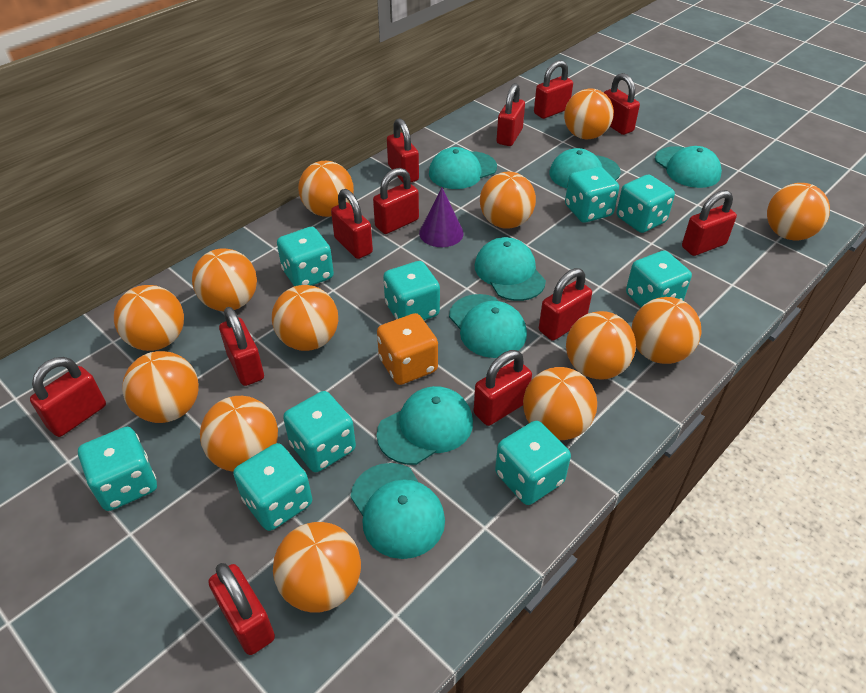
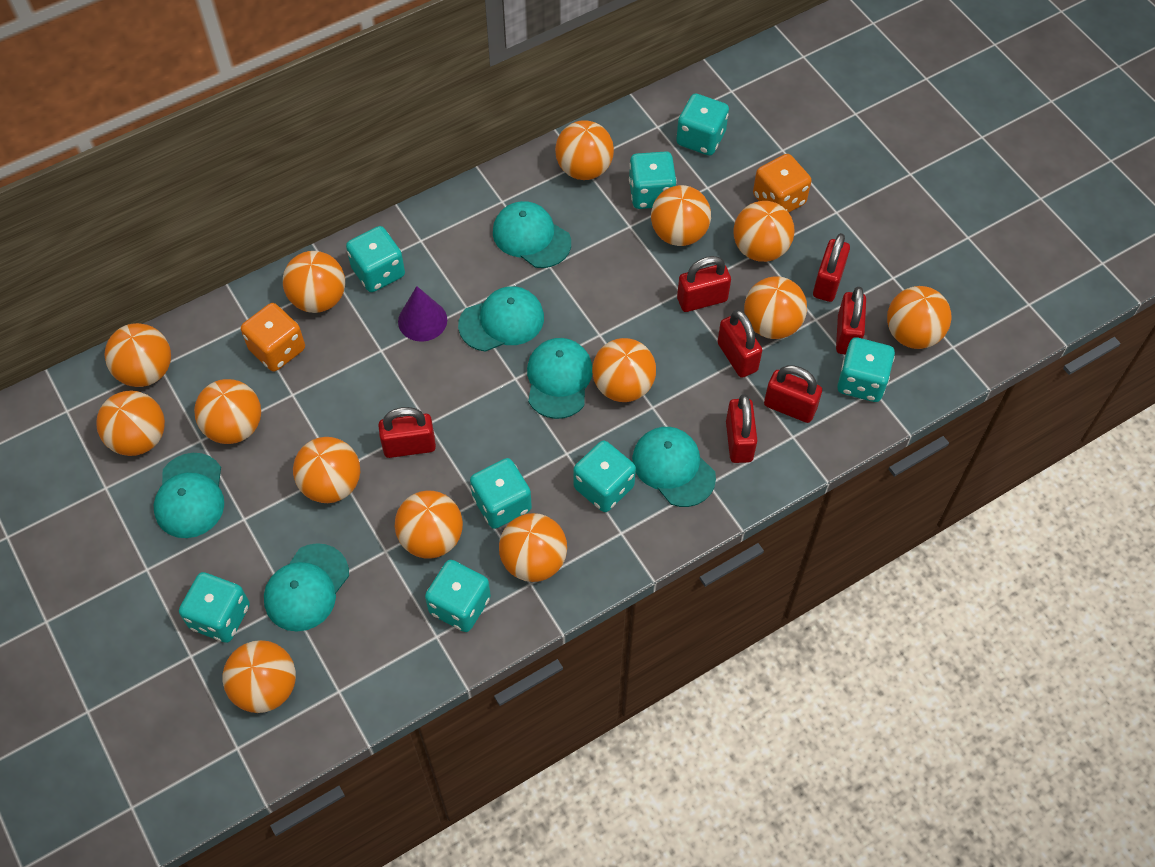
orange ball: 13 -> 14
orange dice: 1 -> 2
red padlock: 12 -> 7
turquoise cap: 7 -> 6
turquoise dice: 9 -> 8

